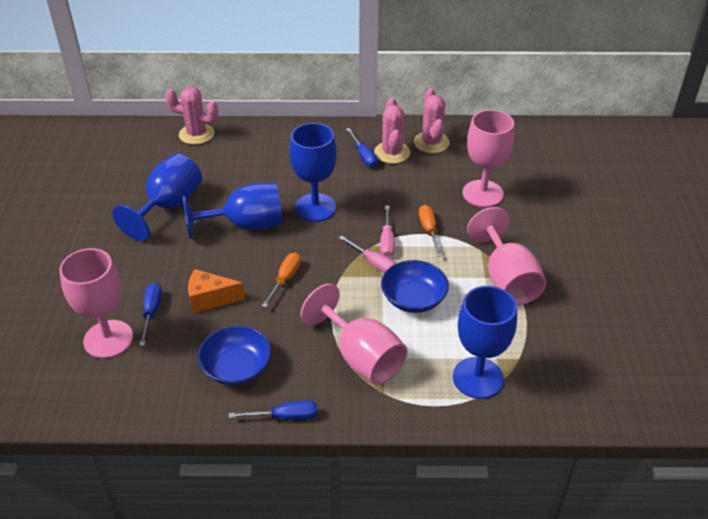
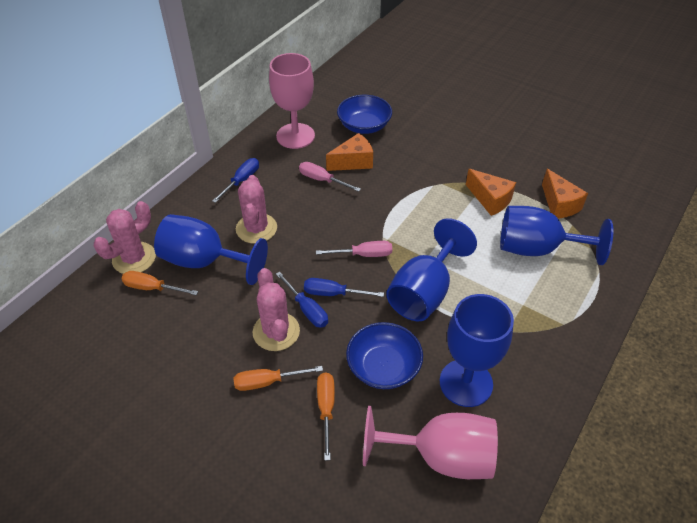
orange cheese: 1 -> 3
orange screwdriver: 2 -> 3
pink goblet: 4 -> 2

